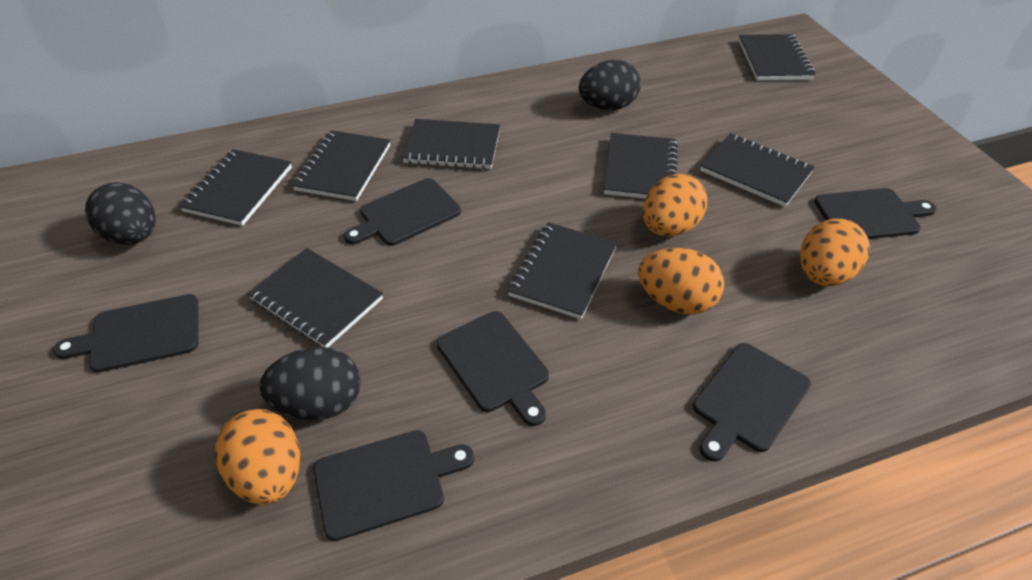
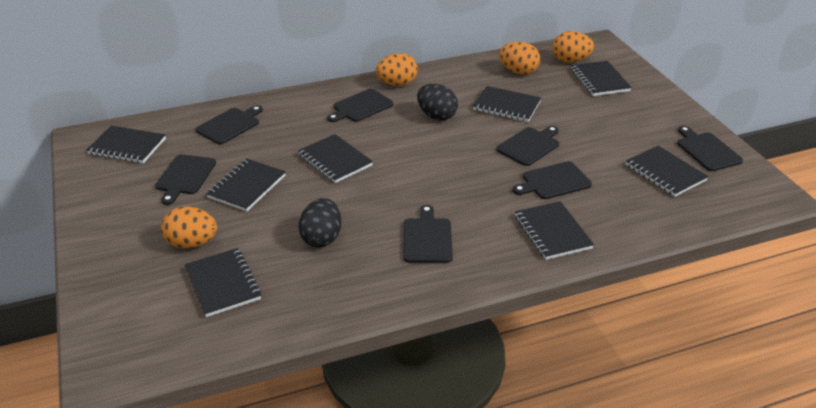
black cutting board: 6 -> 7
black egg: 3 -> 2

